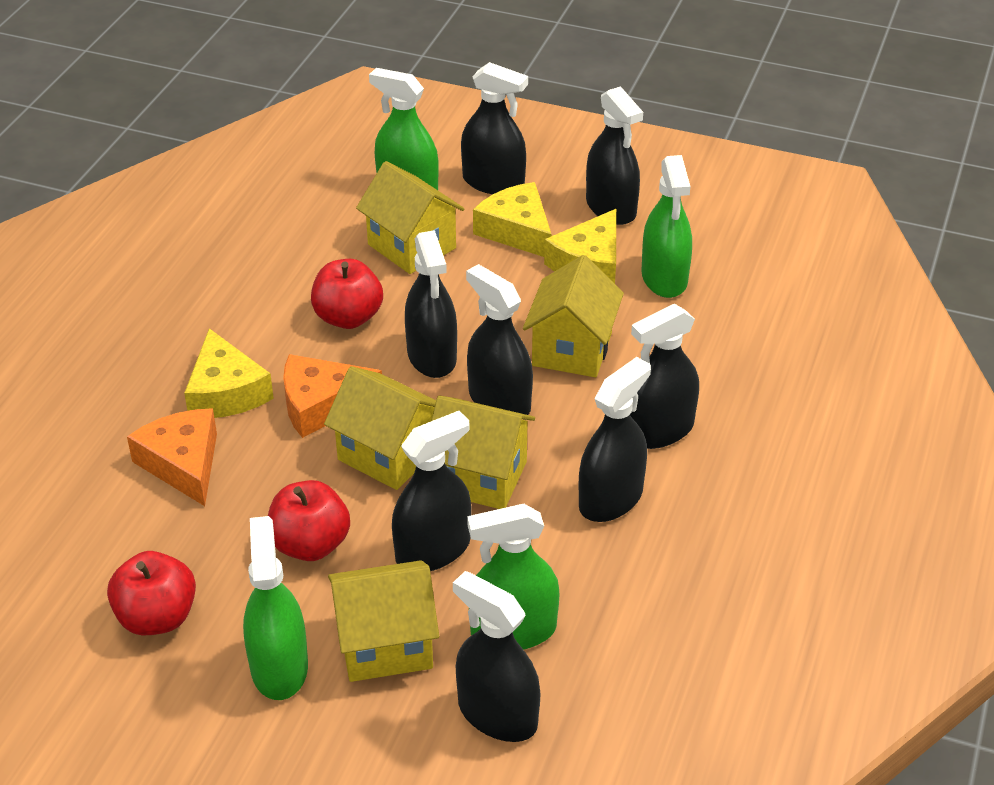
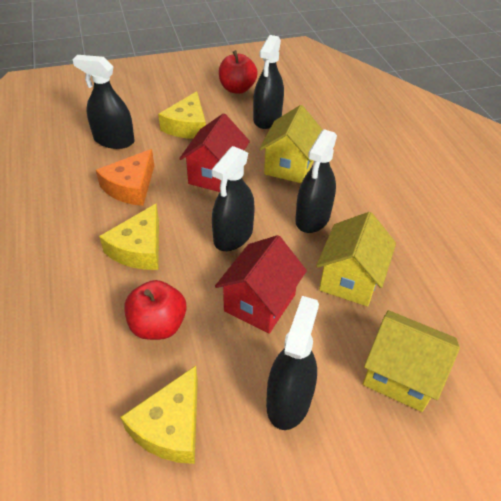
black spray bottle: 8 -> 5
green spray bottle: 4 -> 0
orange cheese: 2 -> 1
red apple: 3 -> 2
red house: 0 -> 2
yellow house: 5 -> 3

